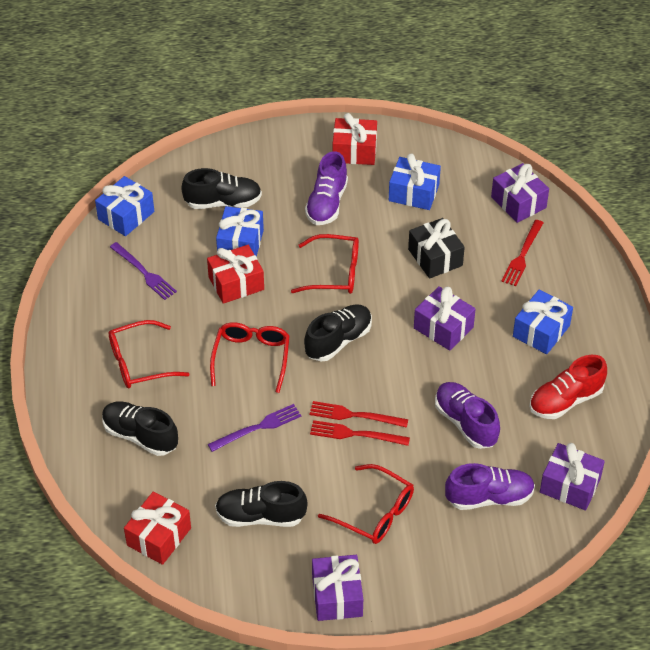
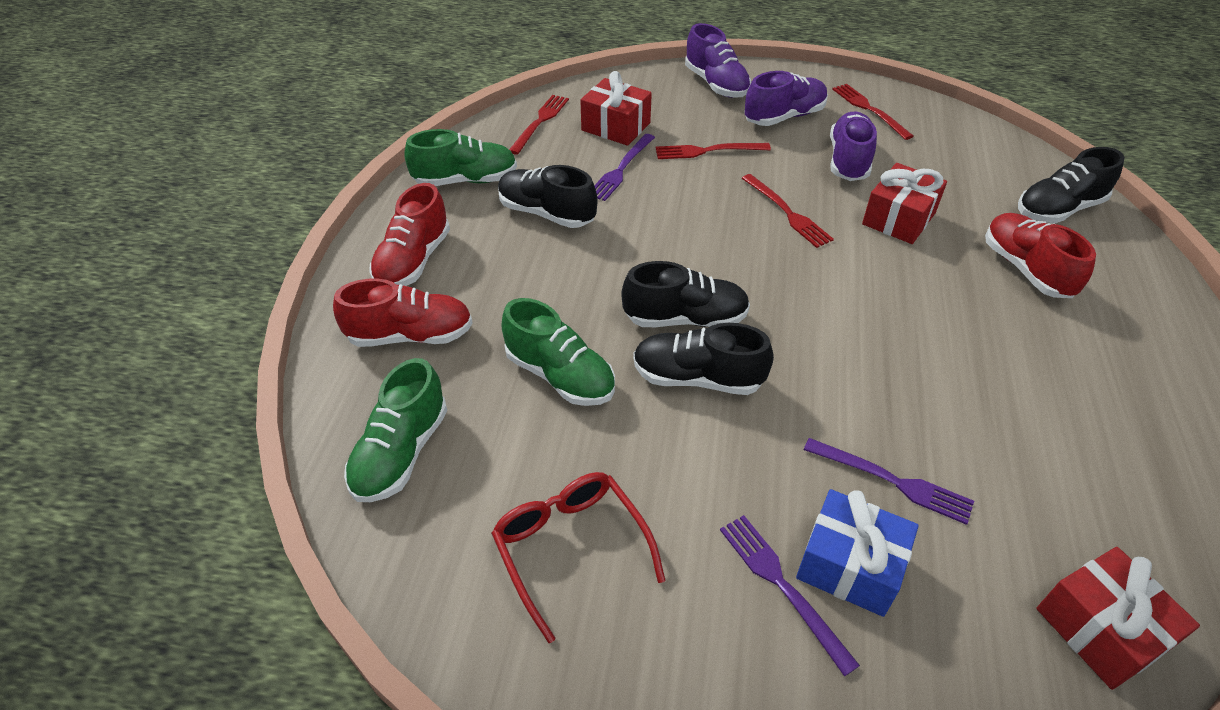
black gift: 1 -> 0
blue gift: 4 -> 1
green shoe: 0 -> 3
purple fork: 2 -> 3
purple gift: 4 -> 0
red fork: 3 -> 4
red glasses: 4 -> 1
red shoe: 1 -> 3

